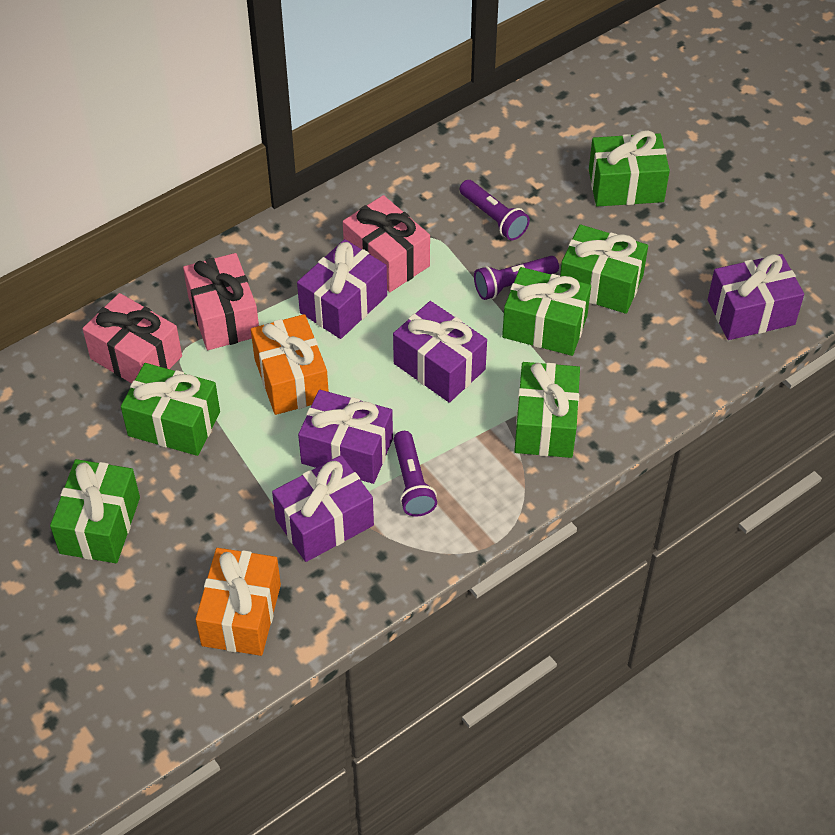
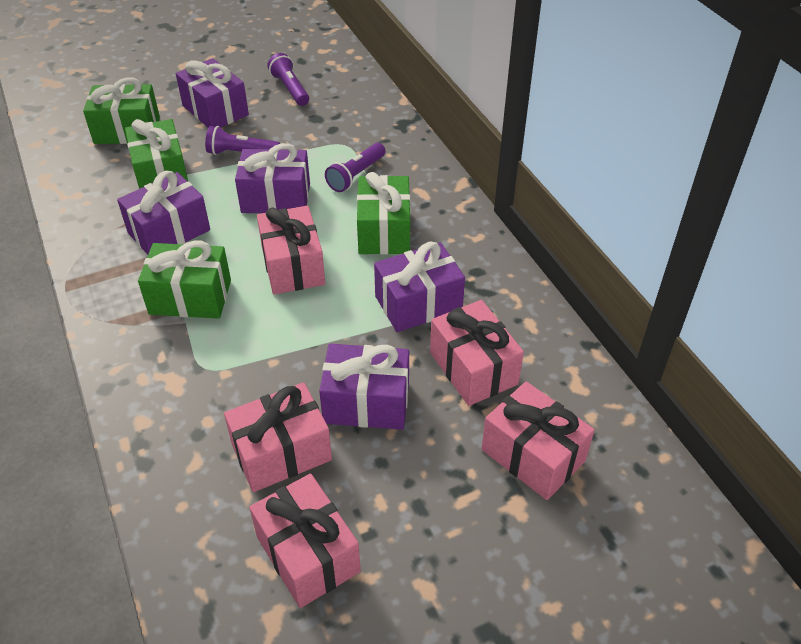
green gift: 6 -> 4
orange gift: 2 -> 0
pink gift: 3 -> 5

